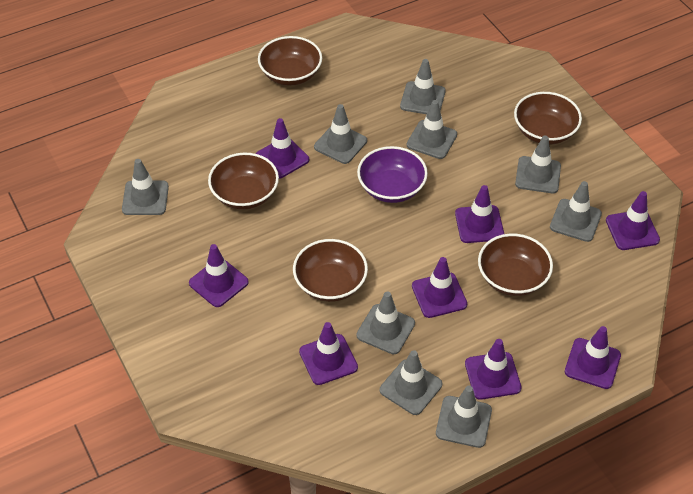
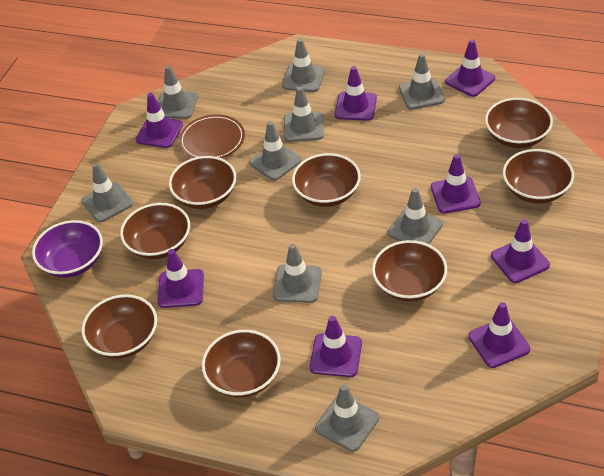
brown bowl: 5 -> 8
brown plate: 0 -> 1

